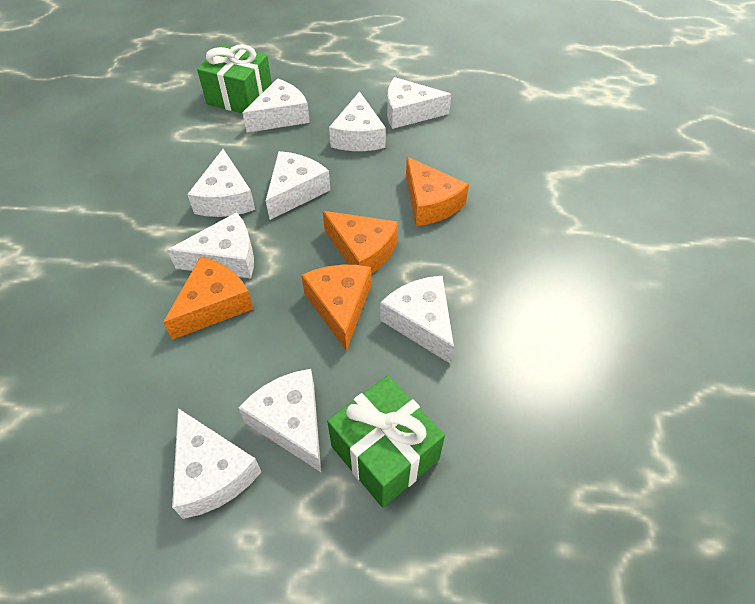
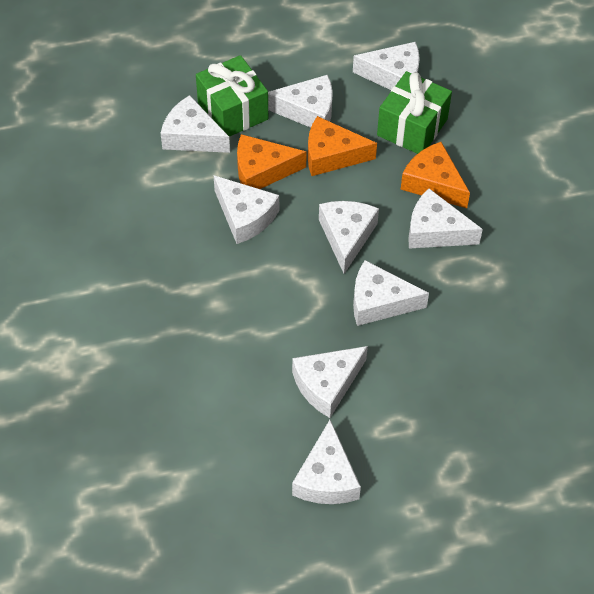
orange cheese: 4 -> 3

